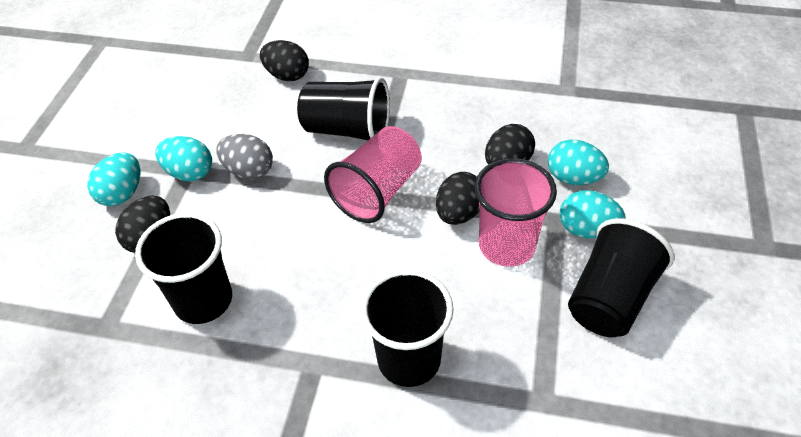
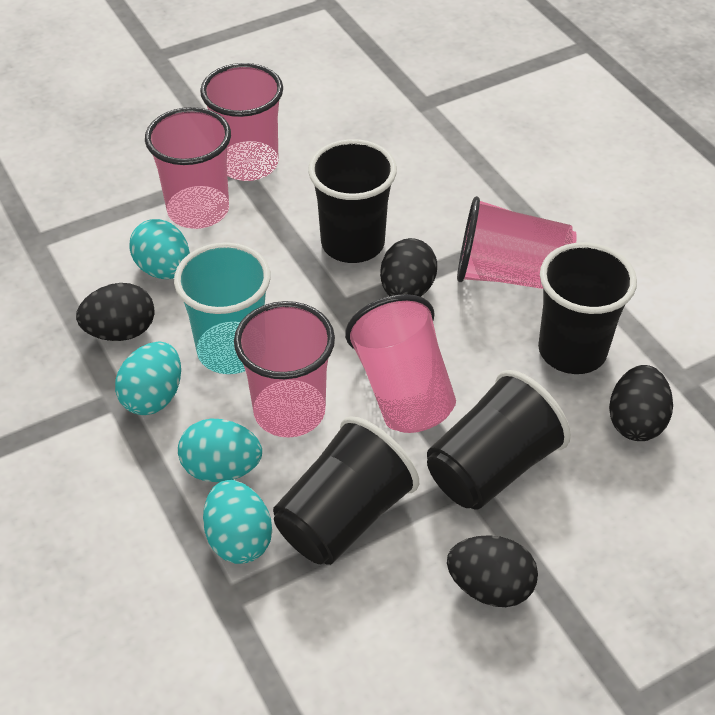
grey egg: 1 -> 0
pink cup: 2 -> 5
turquoise cup: 0 -> 1

